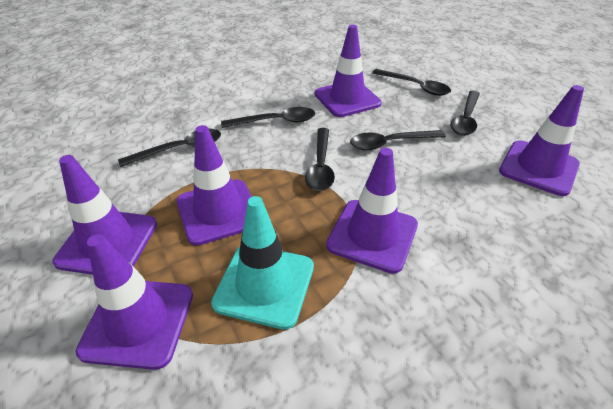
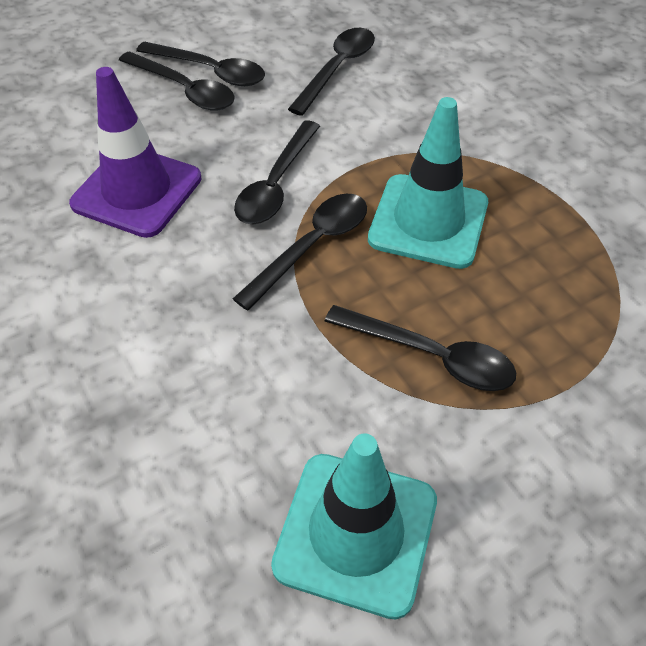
purple traffic cone: 6 -> 1
turquoise traffic cone: 1 -> 2

